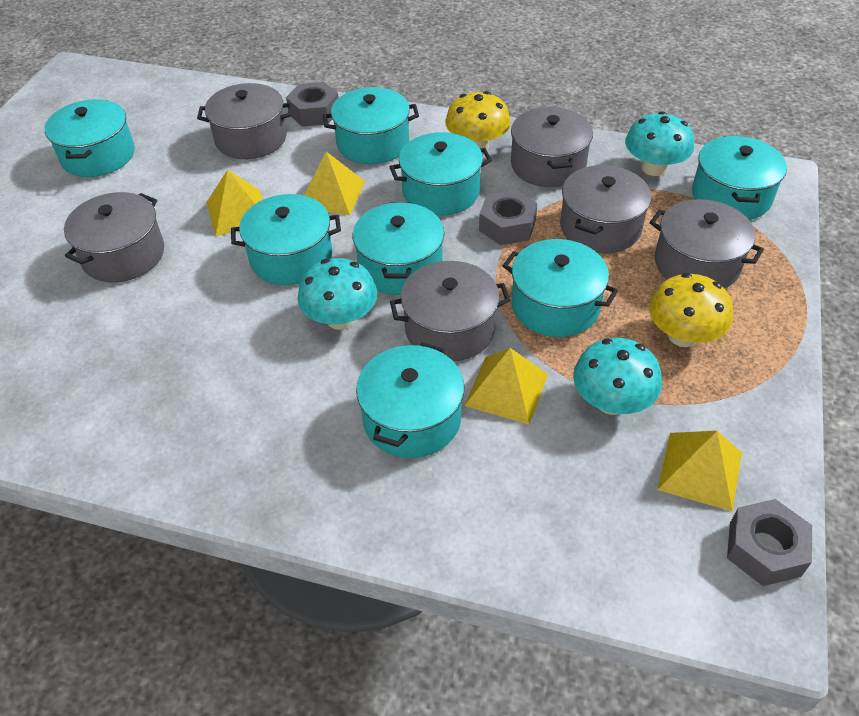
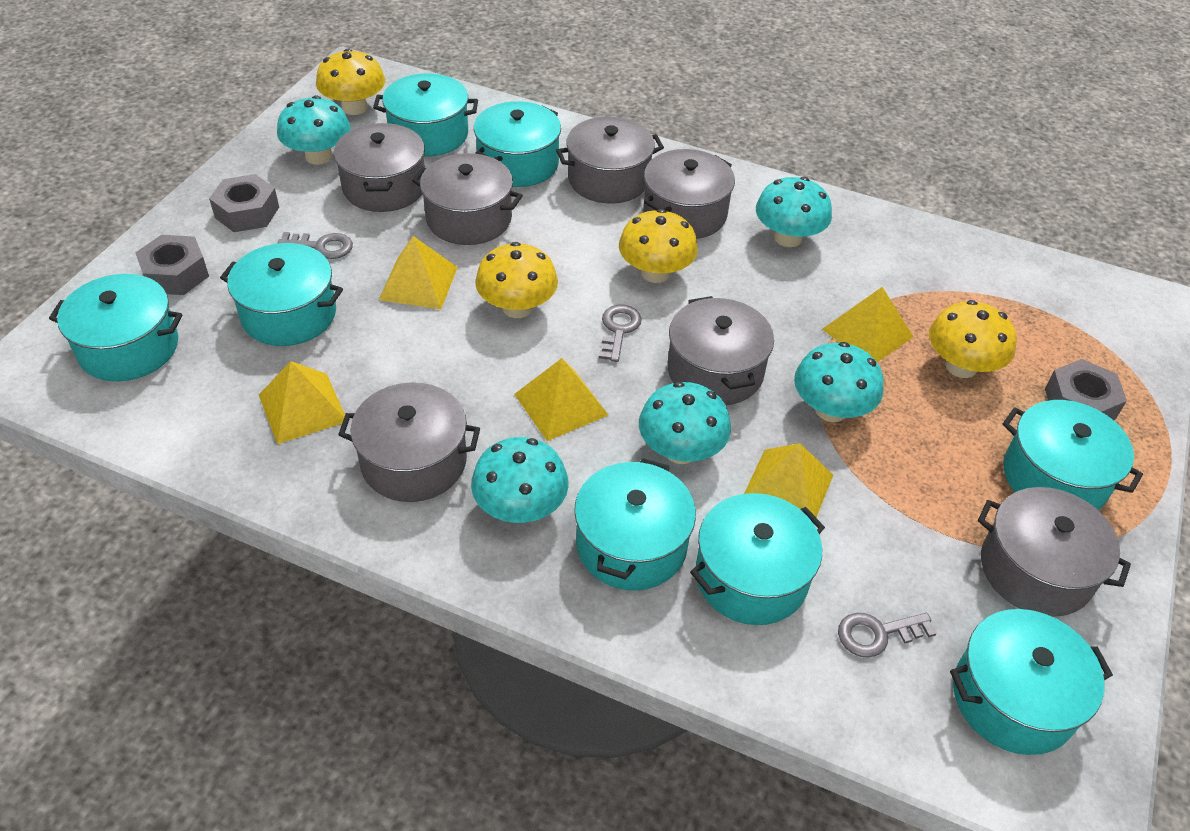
grey key: 0 -> 3
grey pot: 6 -> 7
turquoise mushroom: 3 -> 5
yellow mushroom: 2 -> 4
yellow pyramid: 4 -> 5

